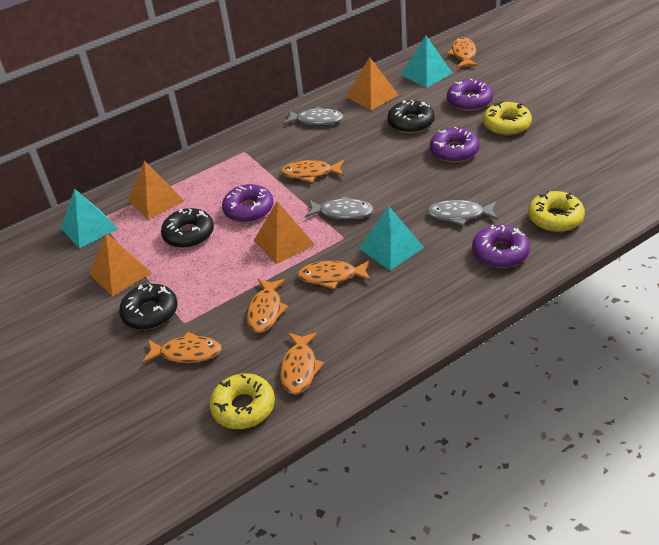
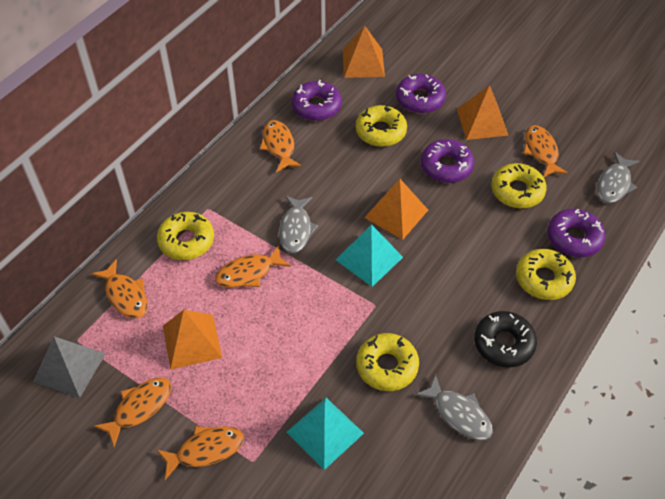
black donut: 3 -> 1
grey pyramid: 0 -> 1
turquoise pyramid: 3 -> 2
yellow donut: 3 -> 5

